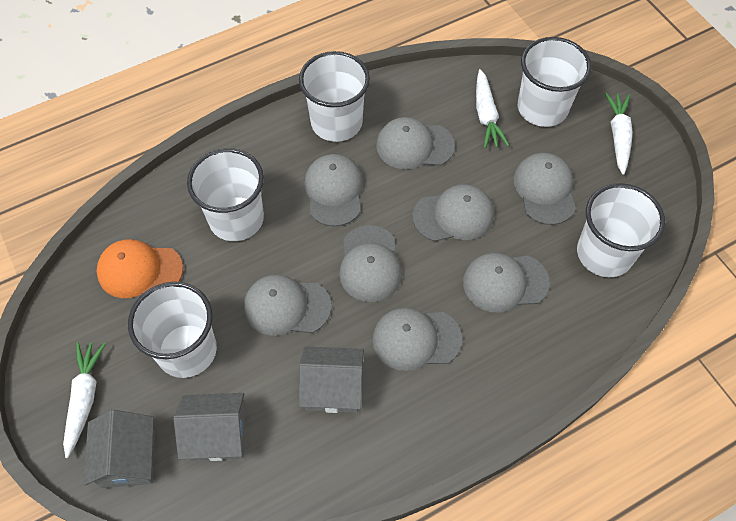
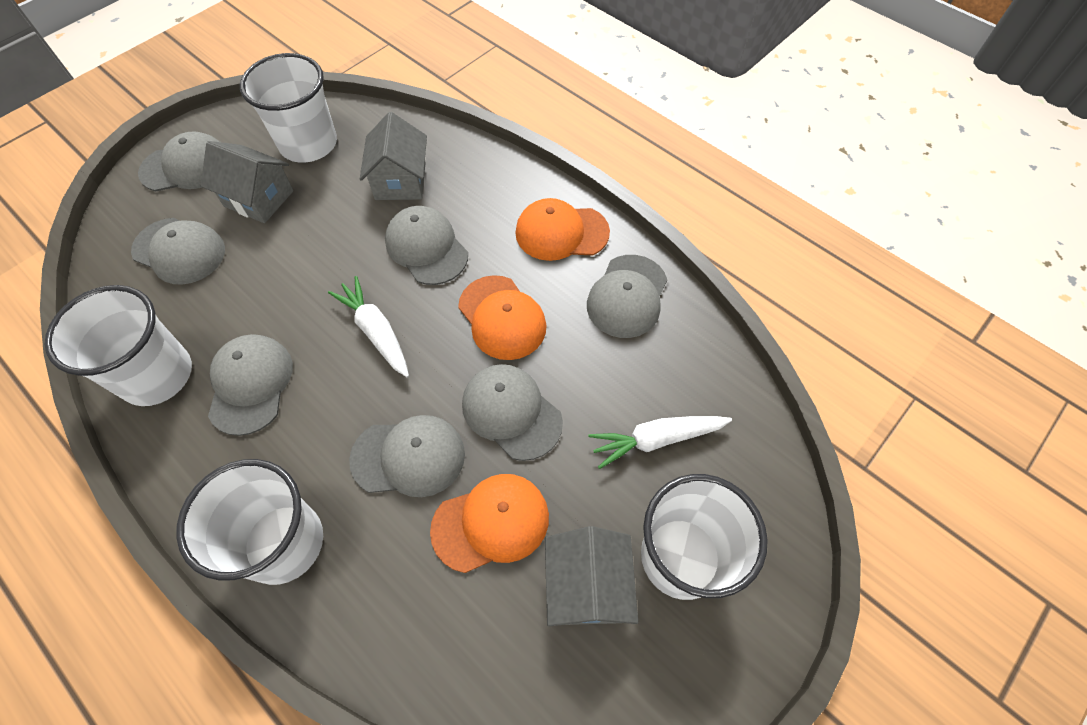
grey cap: 8 -> 7
orange cap: 1 -> 3
white carrot: 3 -> 2
white cup: 5 -> 4

